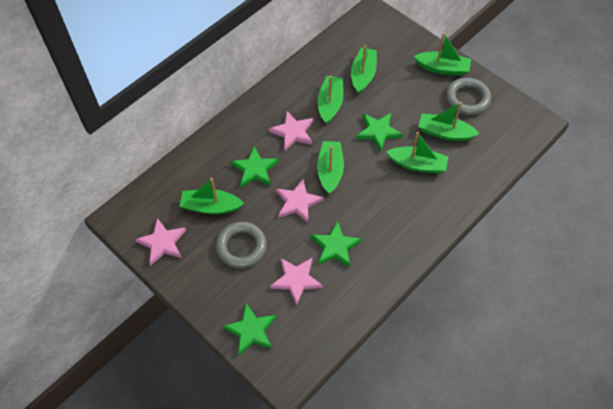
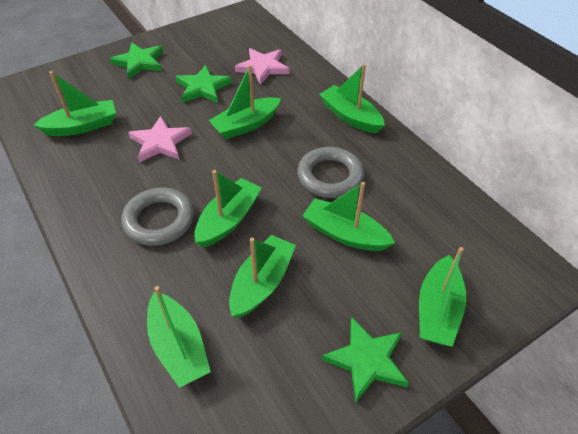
green boat: 7 -> 8
green star: 4 -> 3
pink star: 4 -> 2

